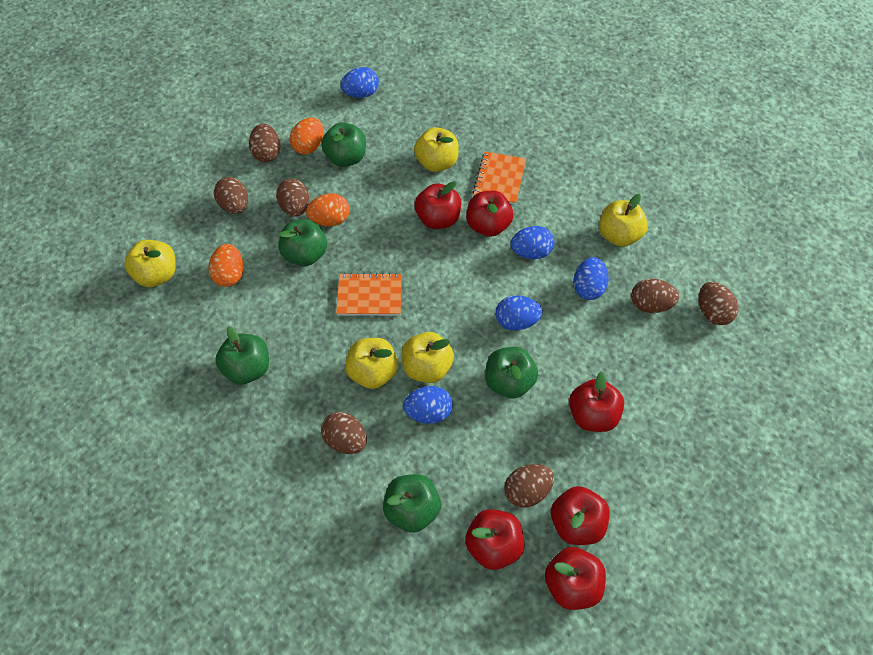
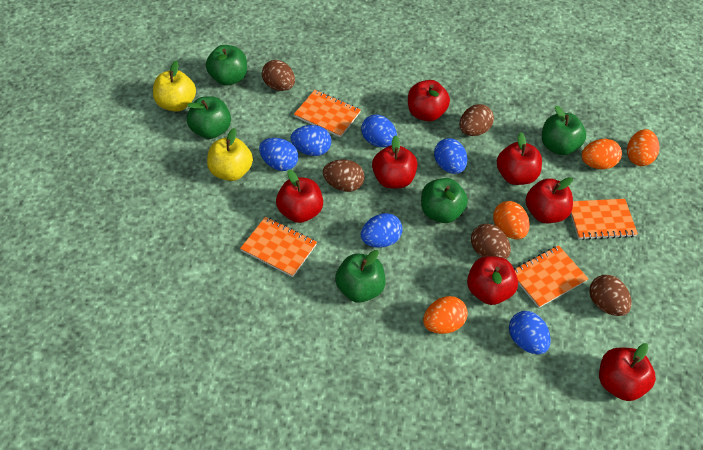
blue egg: 5 -> 6
brown egg: 7 -> 5
orange egg: 3 -> 4
orange notebook: 2 -> 4
red apple: 6 -> 7
yellow apple: 5 -> 2

